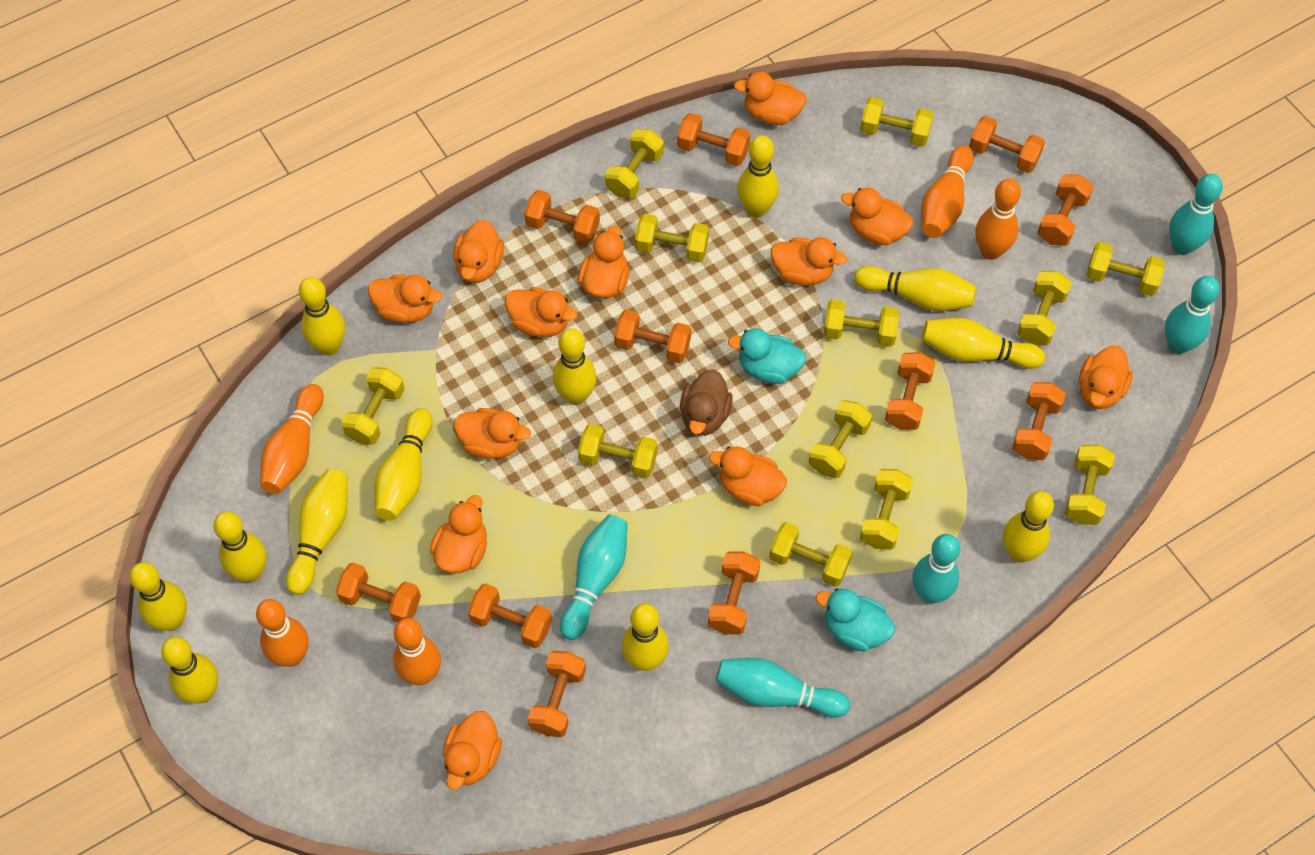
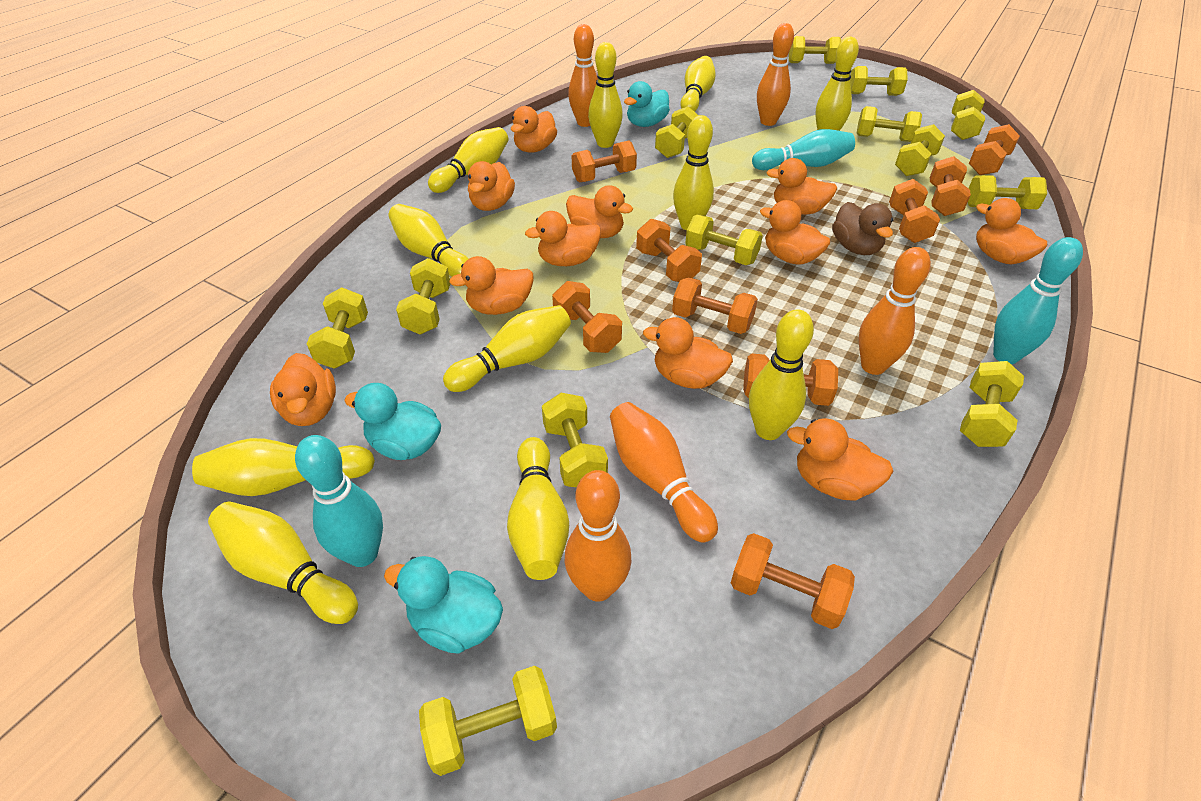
orange duck: 12 -> 11
orange dumbbell: 11 -> 9
turquoise bowling pin: 5 -> 3
turquoise duck: 2 -> 3
yellow bowling pin: 12 -> 11
yellow dumbbell: 12 -> 13

